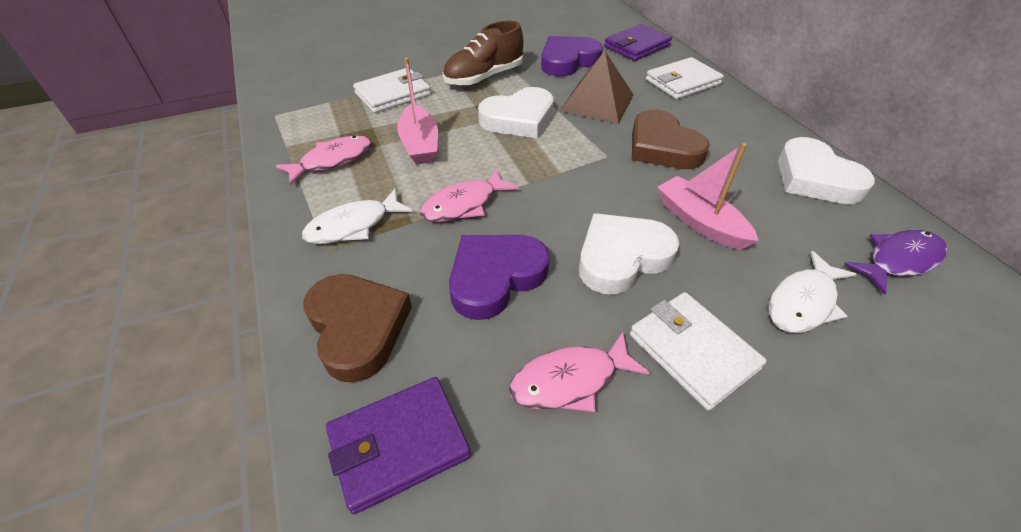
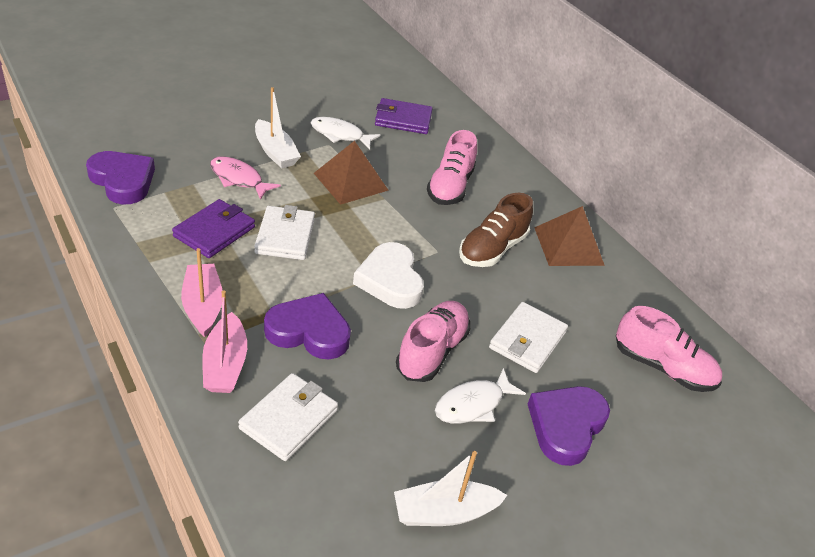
brown heart: 2 -> 0
brown pyramid: 1 -> 2
pink fish: 3 -> 1
pink shoe: 0 -> 3
purple fish: 1 -> 0
purple heart: 2 -> 3
white boat: 0 -> 2
white heart: 3 -> 1

